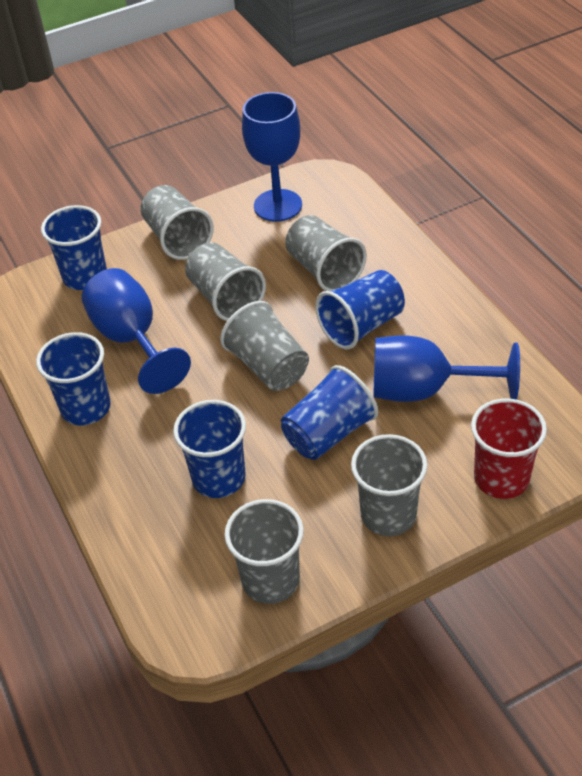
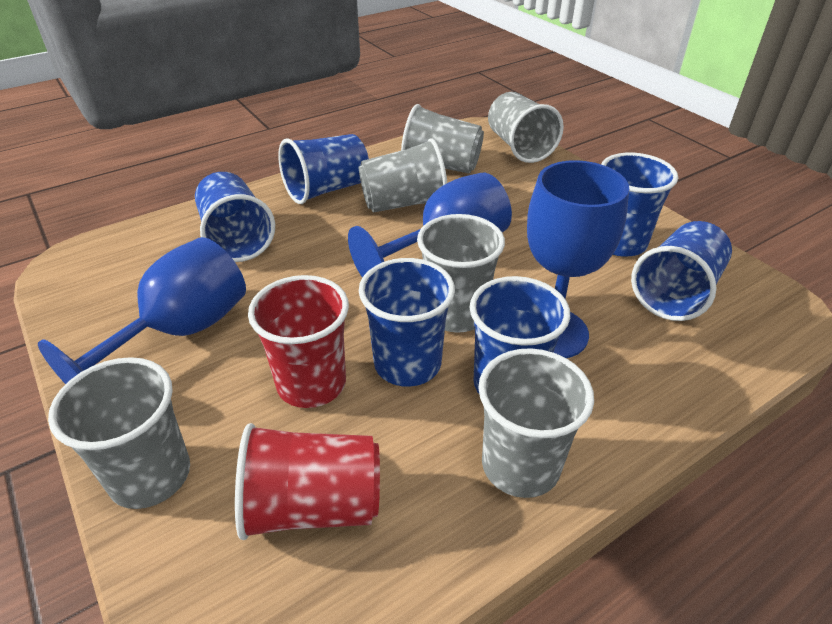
blue cup: 5 -> 6
red cup: 1 -> 2

